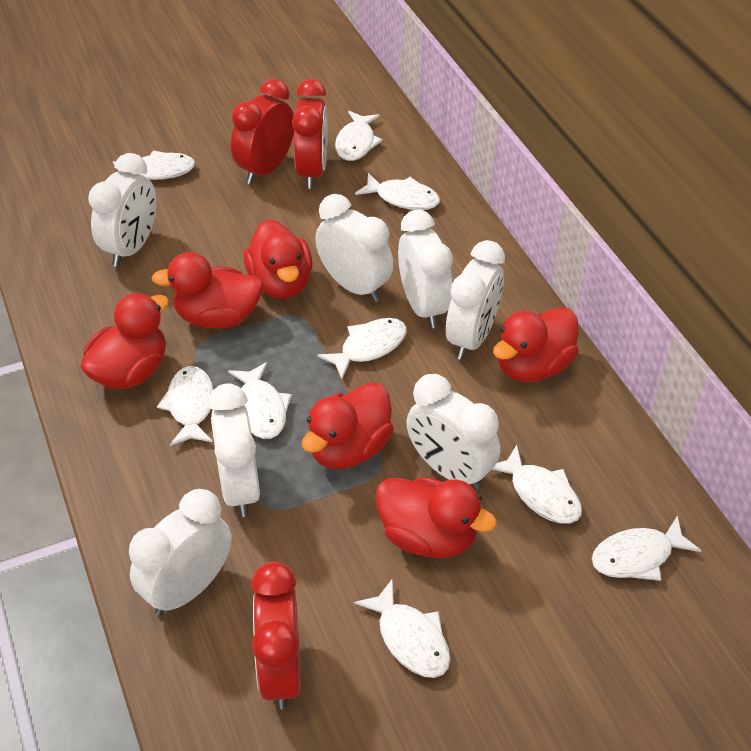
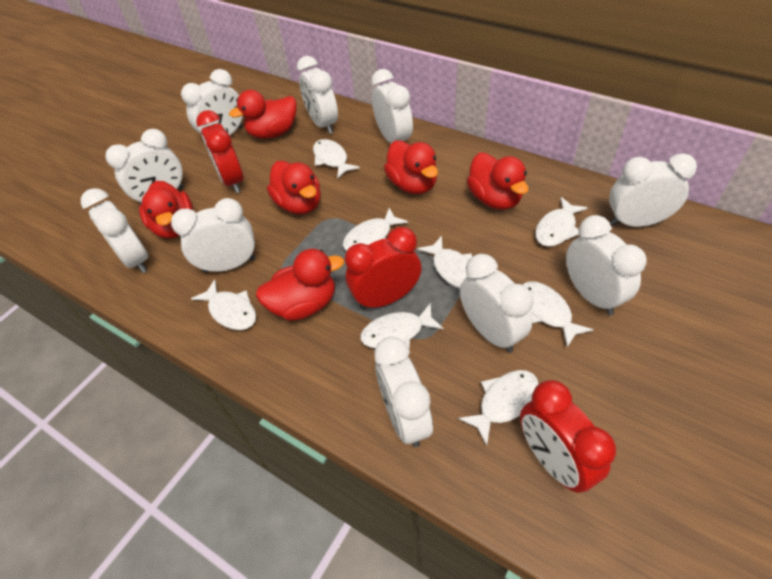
white clock: 7 -> 10
white fish: 9 -> 8

